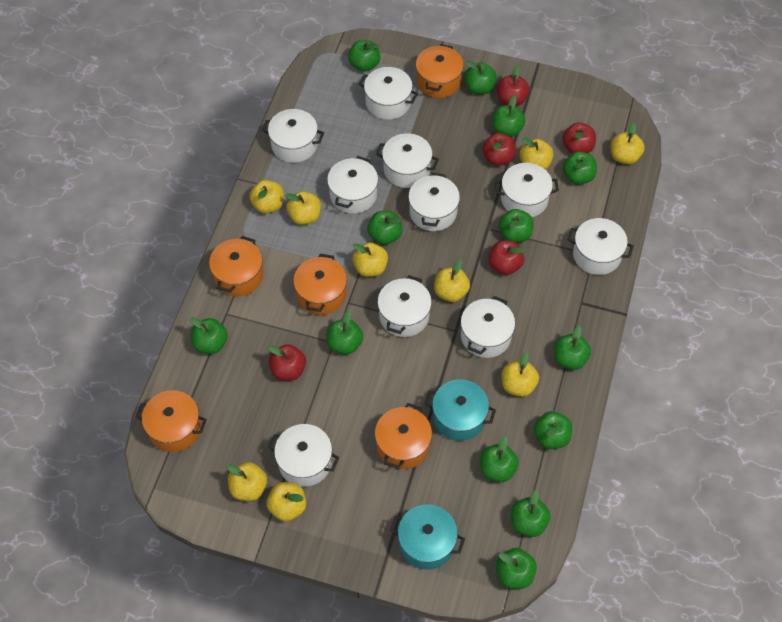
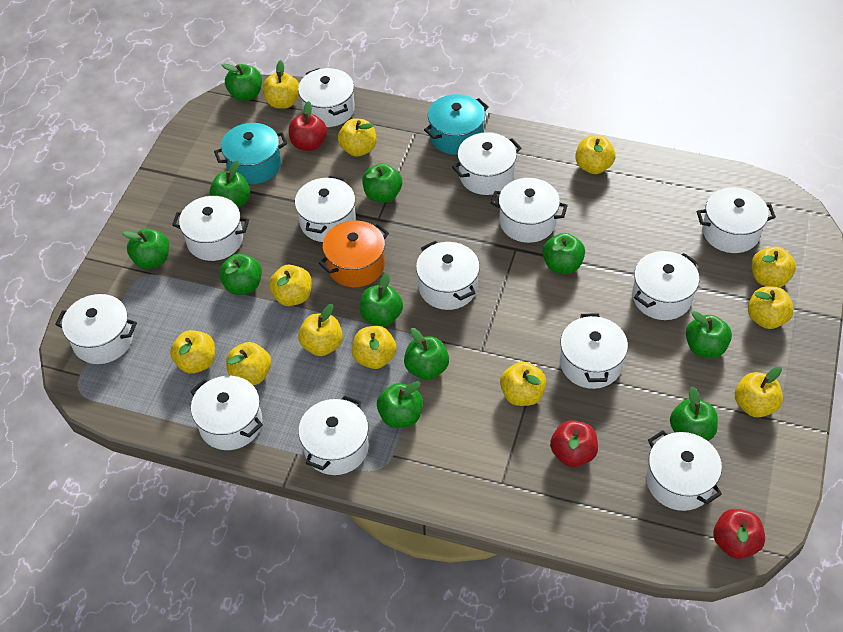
green apple: 13 -> 11
orange pot: 5 -> 1
red apple: 5 -> 3
white pot: 10 -> 13
yellow apple: 9 -> 12

